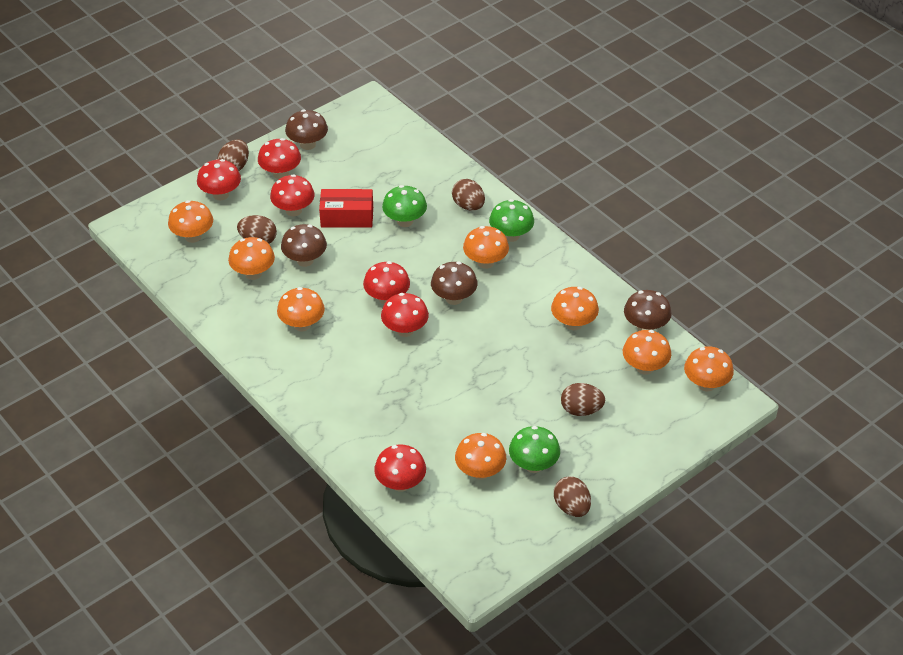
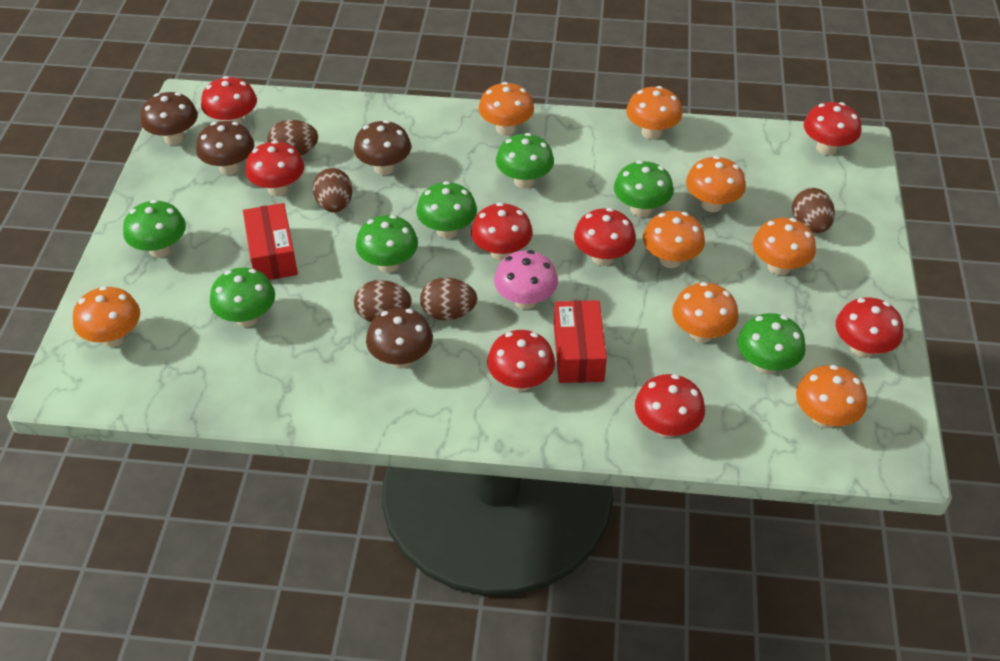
green mushroom: 3 -> 7
pink mushroom: 0 -> 1
red box: 1 -> 2
red mushroom: 6 -> 8

